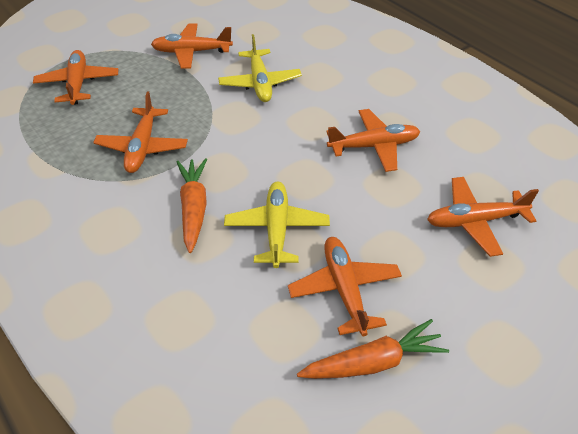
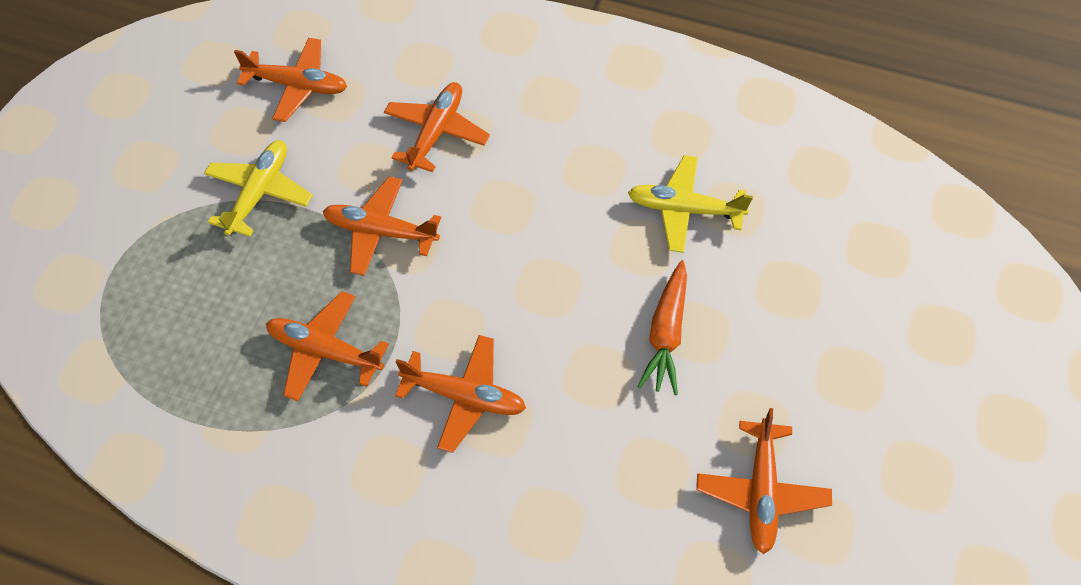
orange carrot: 2 -> 1

